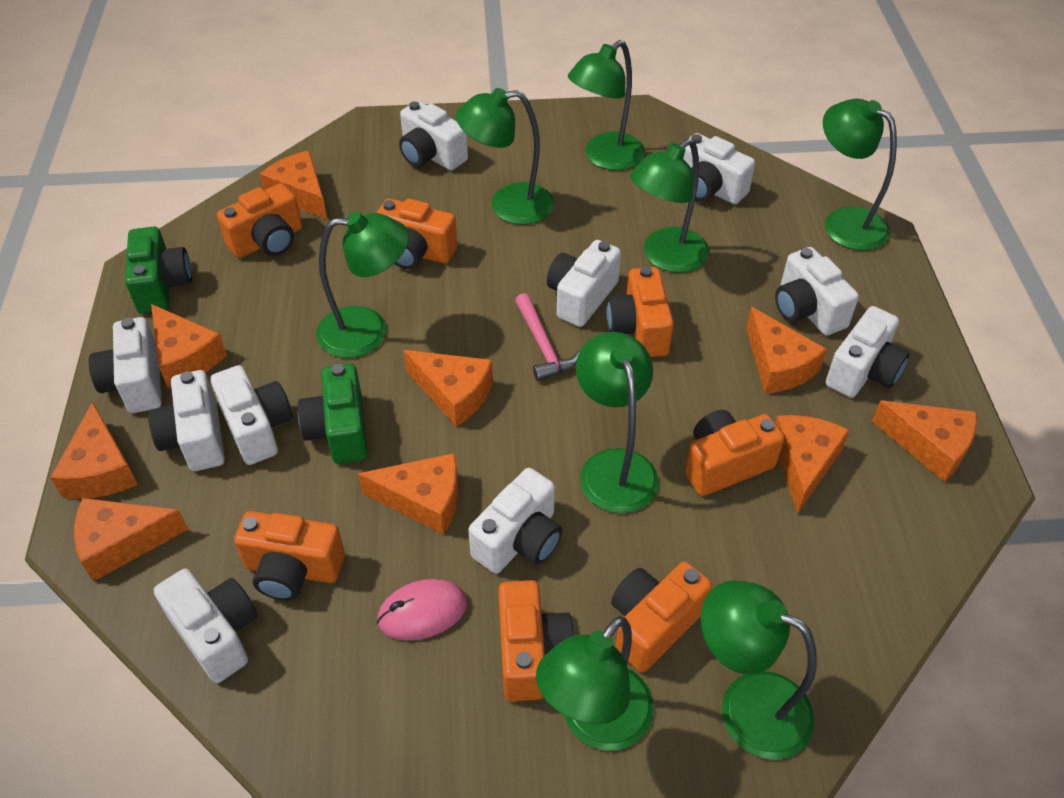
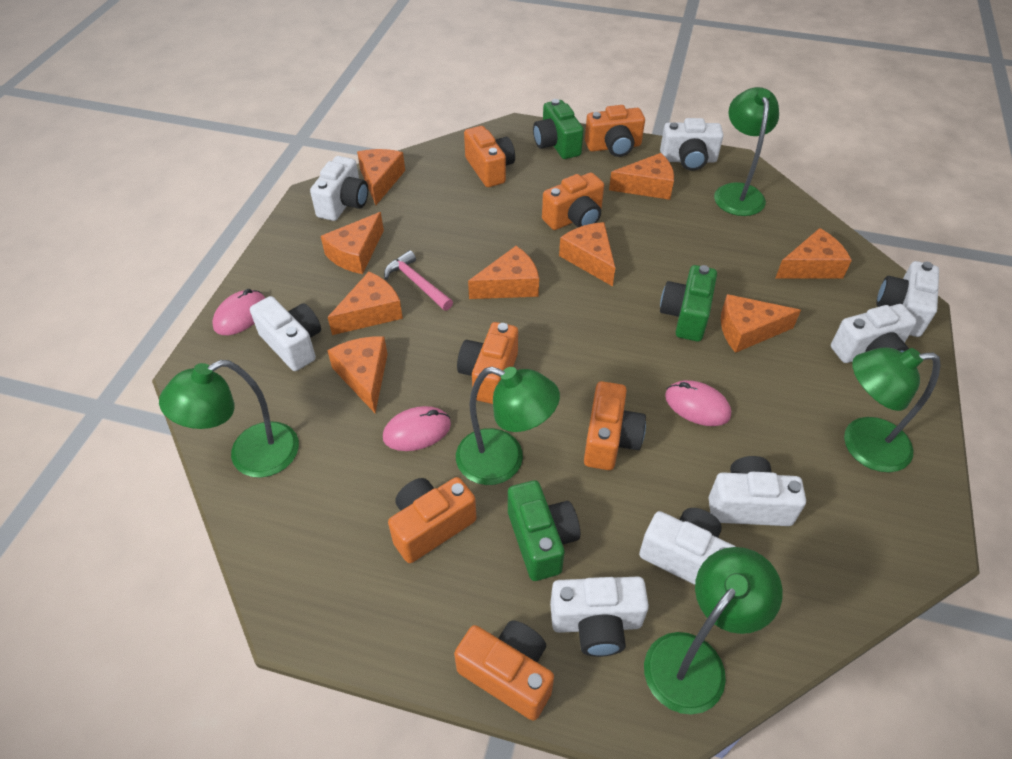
green camera: 2 -> 3
green lamp: 8 -> 5
pink mouse: 1 -> 3
white camera: 10 -> 8

